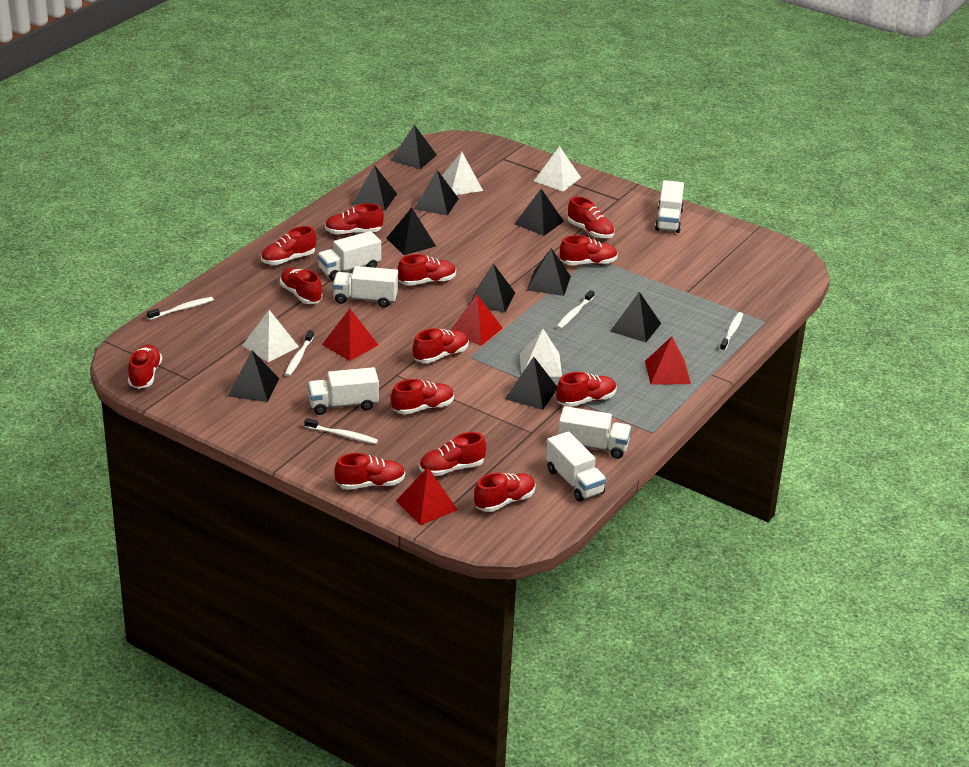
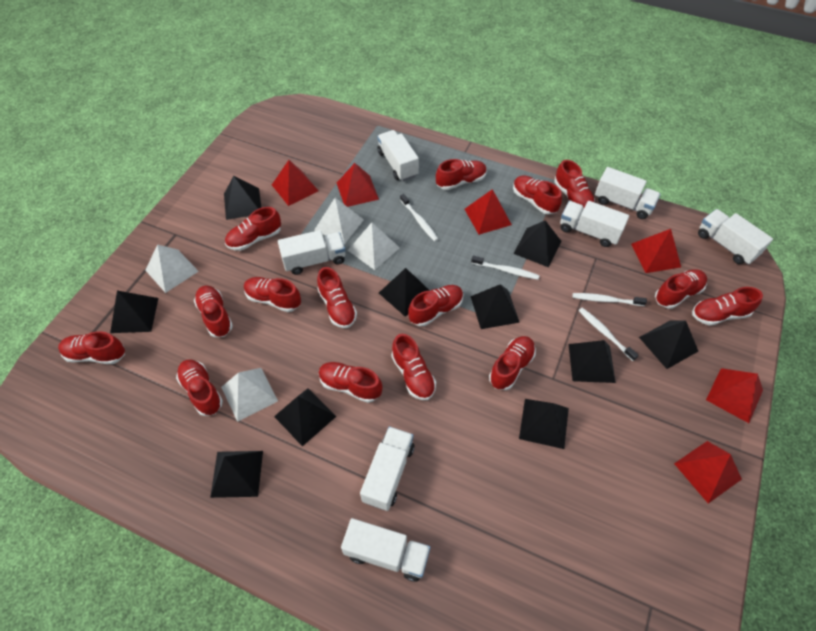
red pyramid: 4 -> 6
red shoe: 13 -> 15
white toothbrush: 5 -> 4
white truck: 6 -> 7

